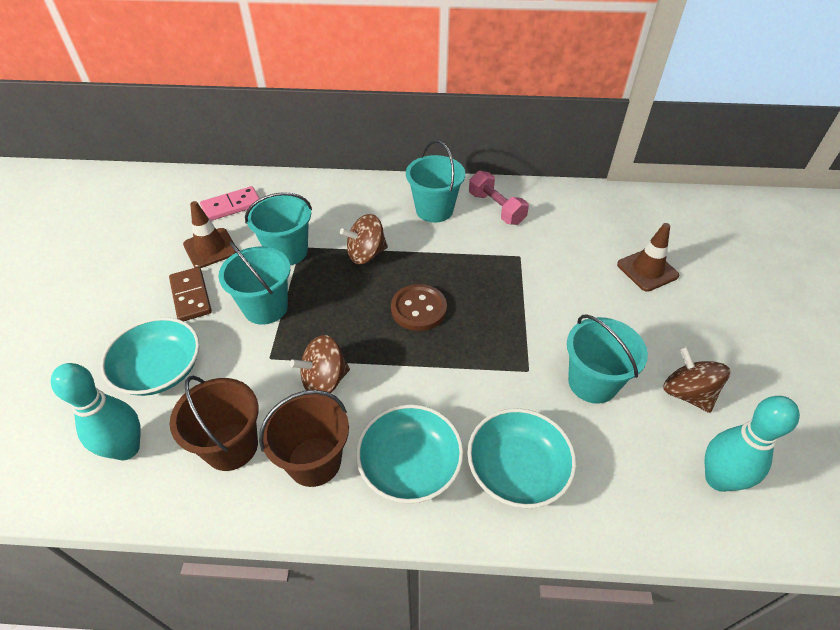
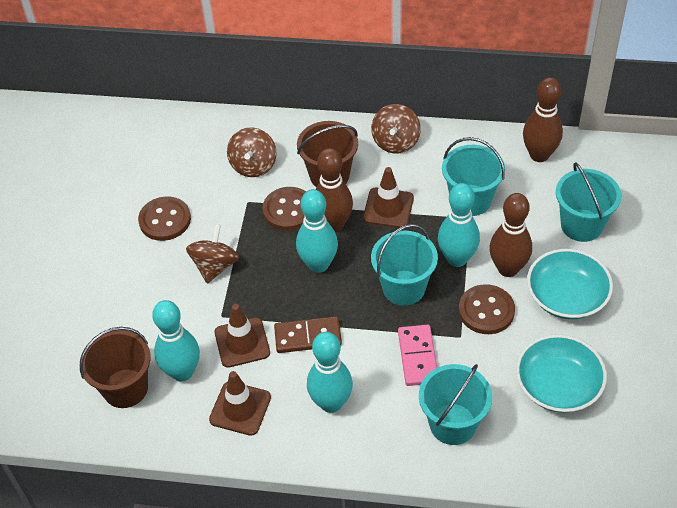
brown bowling pin: 0 -> 3
brown button: 1 -> 3
brown traffic cone: 2 -> 3
pink dumbbell: 1 -> 0
turquoise bowl: 3 -> 2
turquoise bowling pin: 2 -> 4

